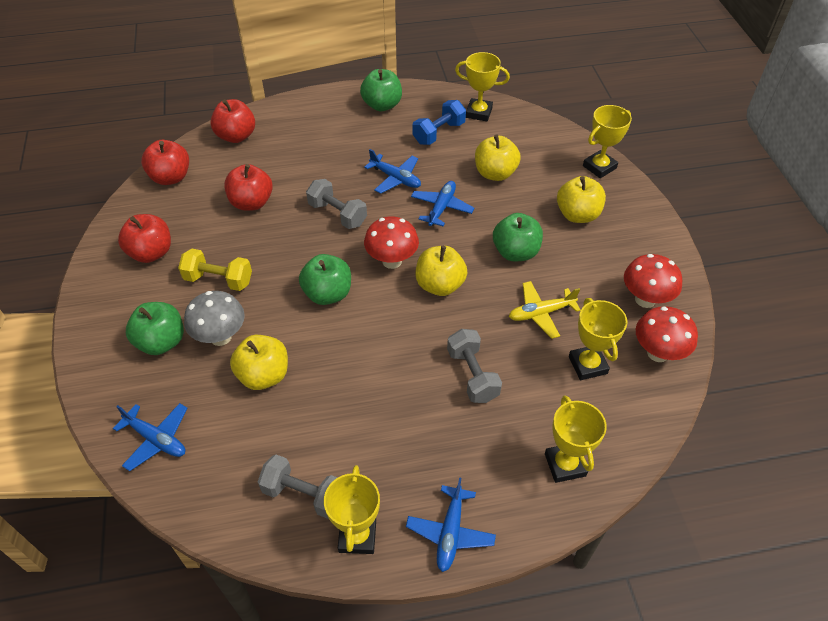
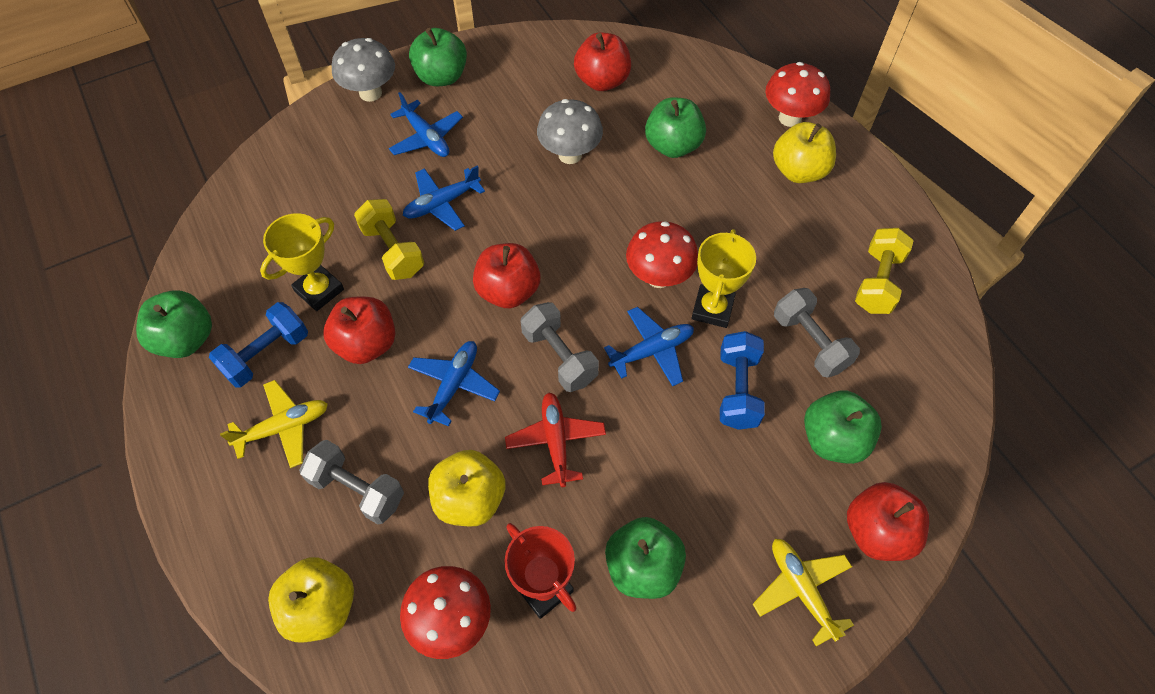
blue dumbbell: 1 -> 2
green apple: 4 -> 5
grey mushroom: 1 -> 2
red plane: 0 -> 1
red trophy: 0 -> 1
yellow apple: 4 -> 3
yellow dumbbell: 1 -> 2
yellow plane: 1 -> 2
yellow trophy: 5 -> 2

